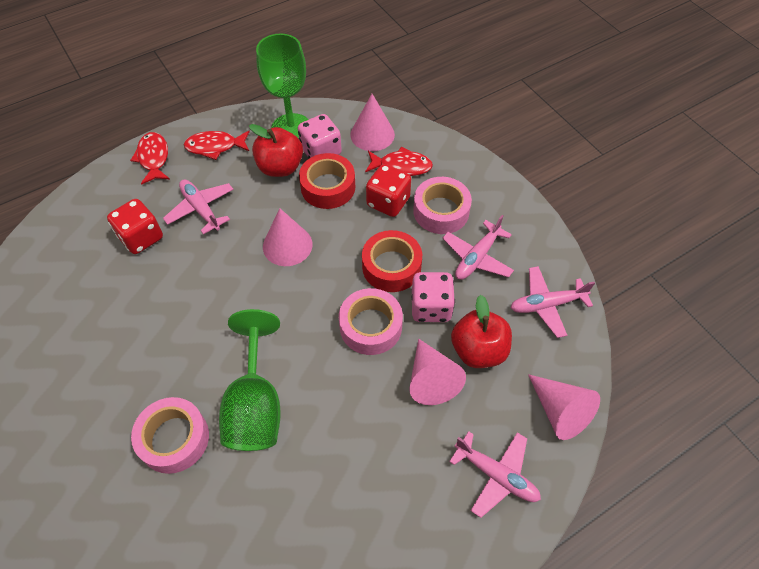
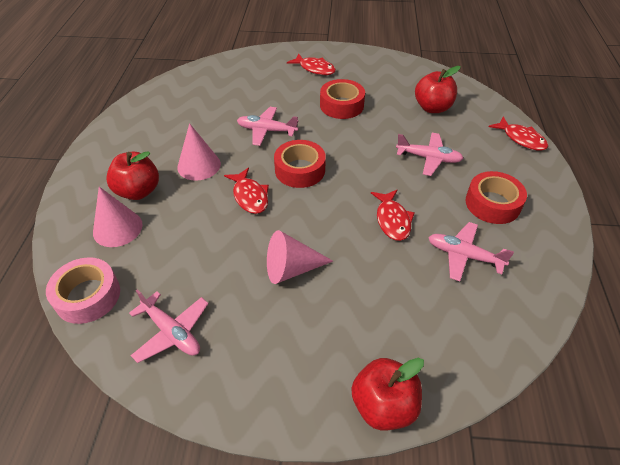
green goblet: 2 -> 0
pink cone: 4 -> 3
pink dice: 2 -> 0
pink tape: 3 -> 1
red apple: 2 -> 3
red dice: 2 -> 0
red fish: 3 -> 4
red tape: 2 -> 3

